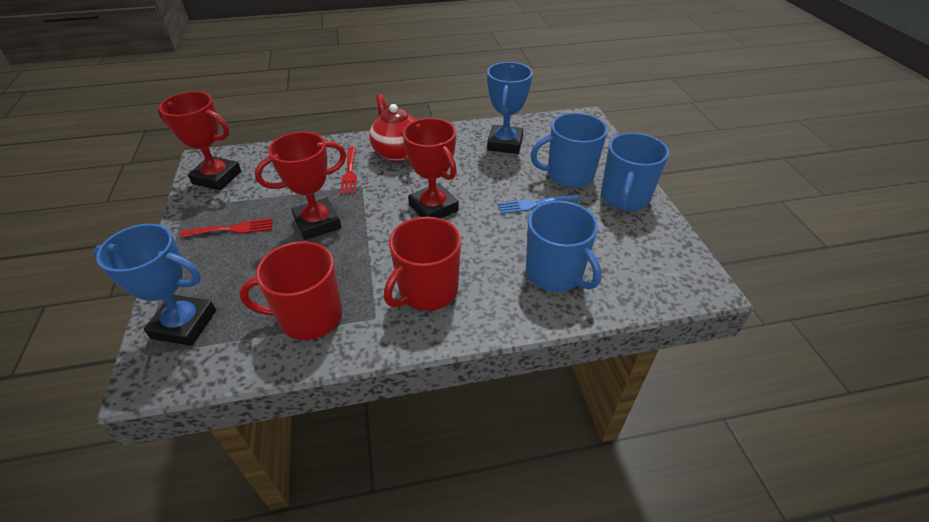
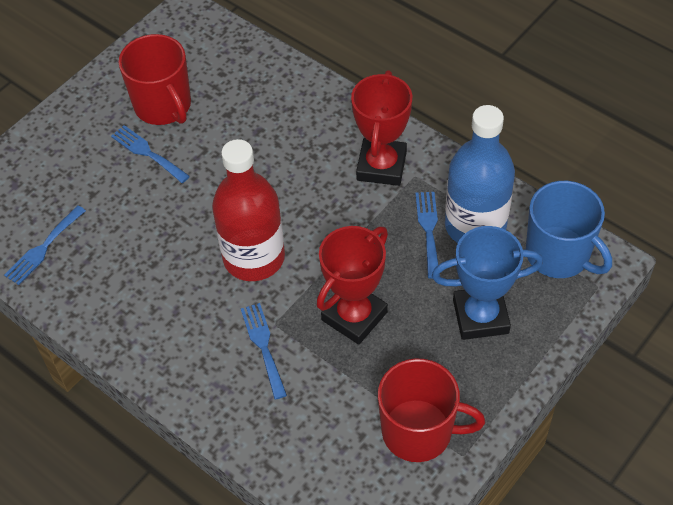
blue bottle: 0 -> 1
blue fork: 1 -> 4
blue mug: 3 -> 1
blue trophy: 2 -> 1
red bottle: 0 -> 1
red fork: 2 -> 0
red teapot: 1 -> 0
red trophy: 3 -> 2

